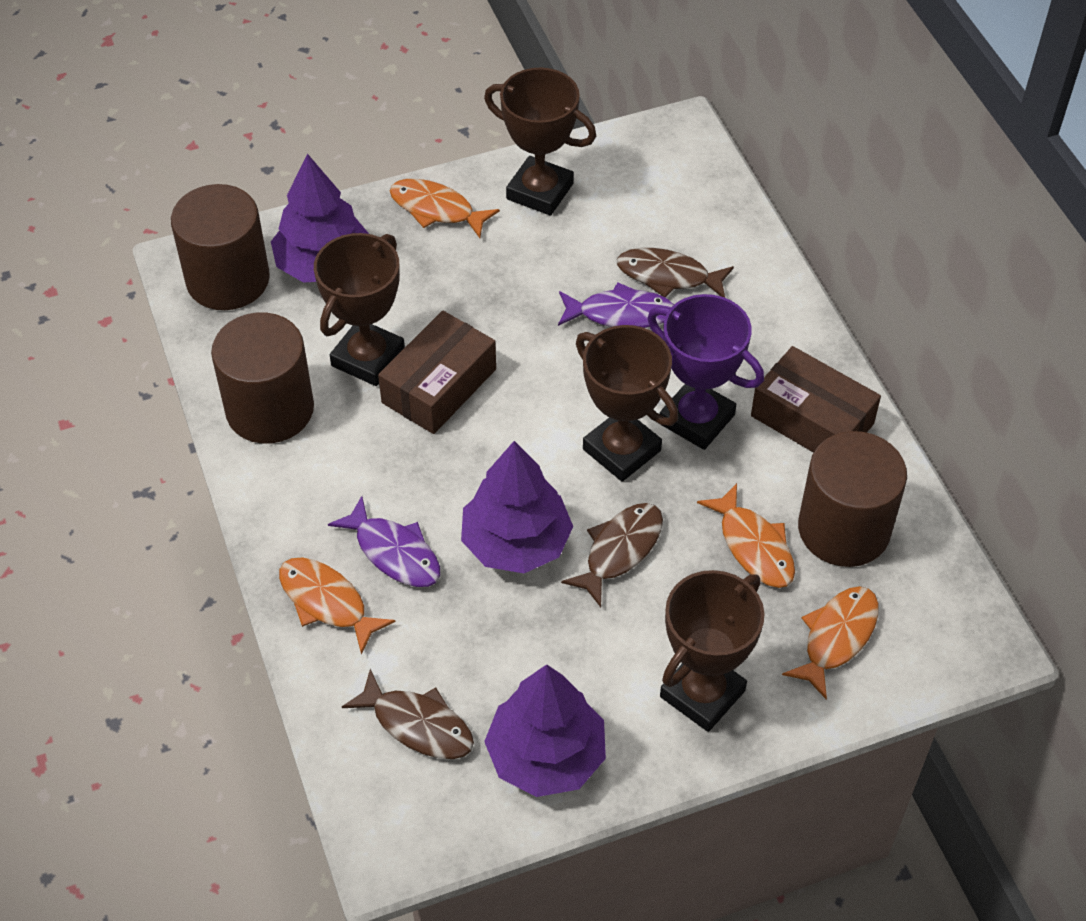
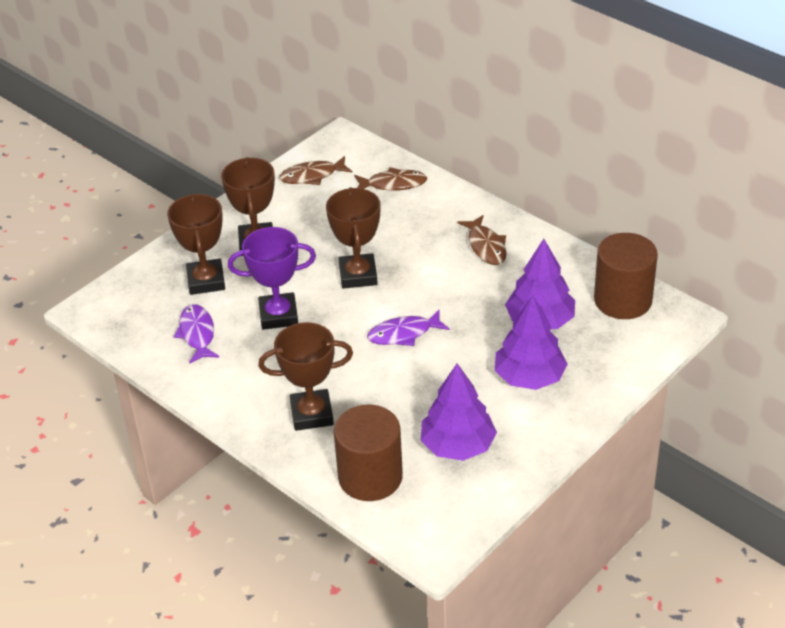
brown box: 2 -> 0
brown cylinder: 3 -> 2
orange fish: 4 -> 0

